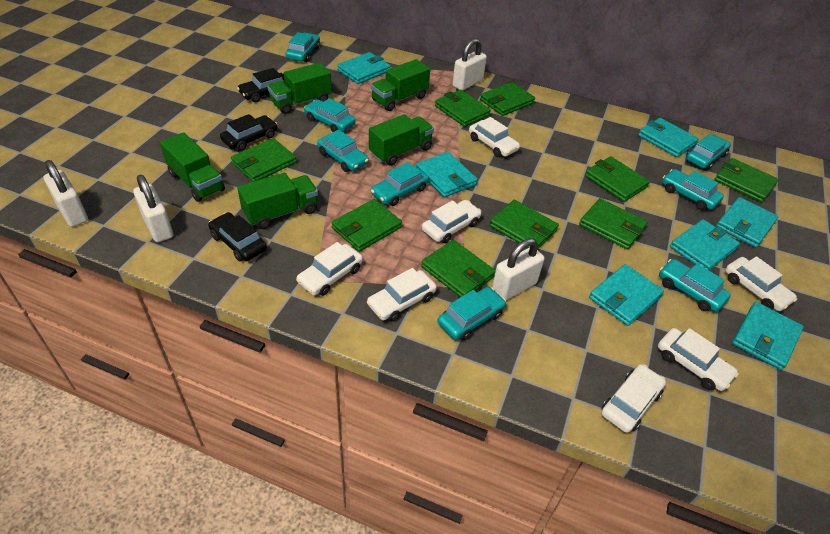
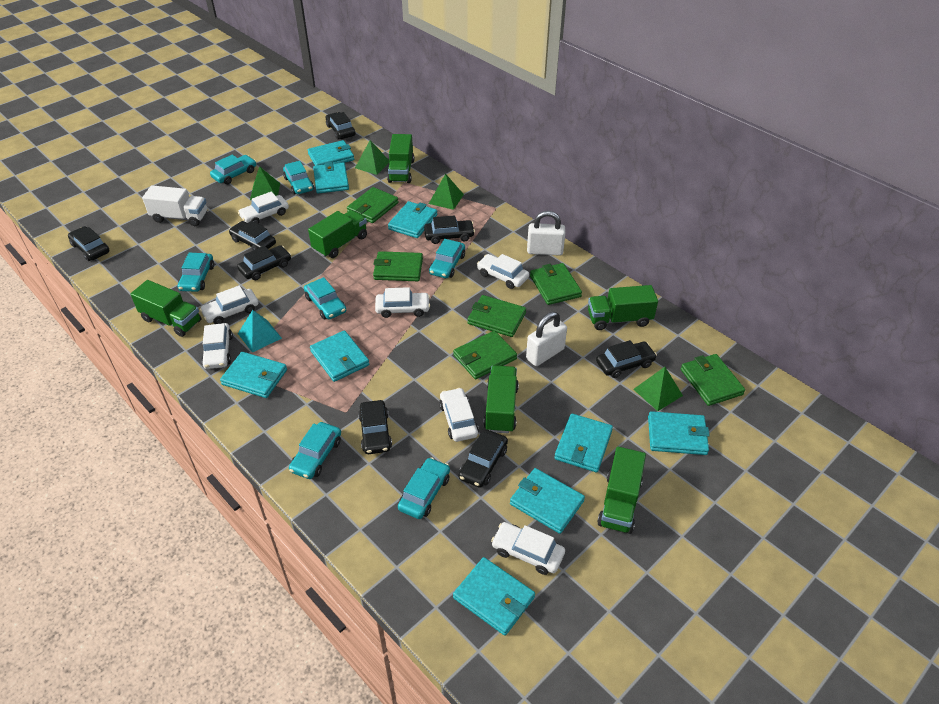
black car: 3 -> 8
green pyramid: 0 -> 4
green truck: 5 -> 6
green wallet: 9 -> 6
turquoise car: 8 -> 7
turquoise pyramid: 0 -> 1
turquoise wallet: 7 -> 9
white padlock: 4 -> 2
white truck: 0 -> 1

